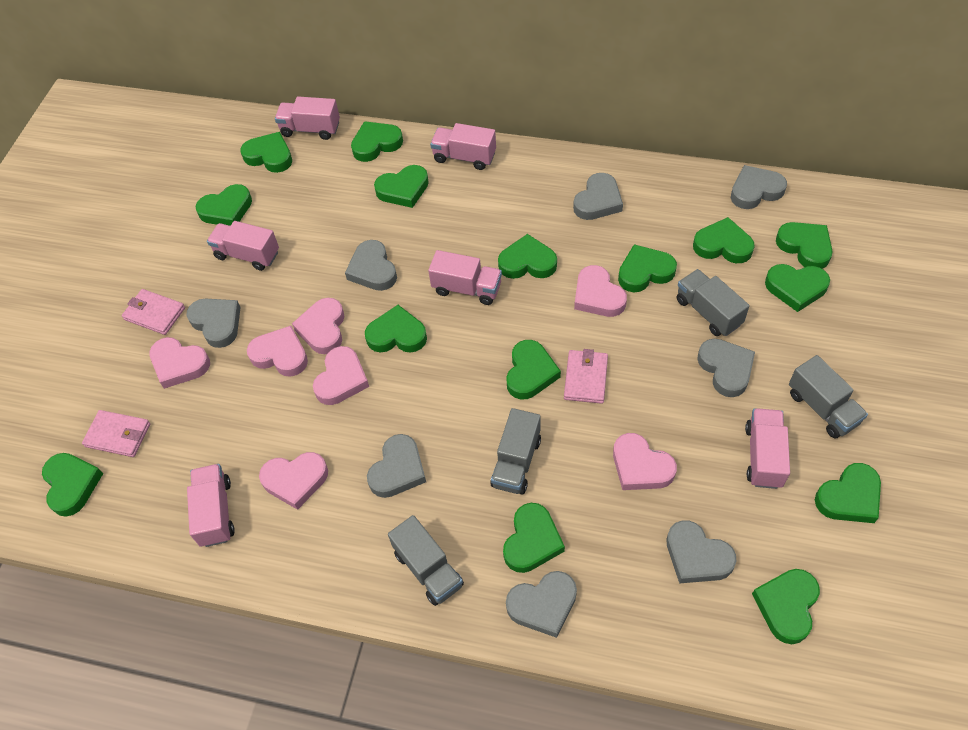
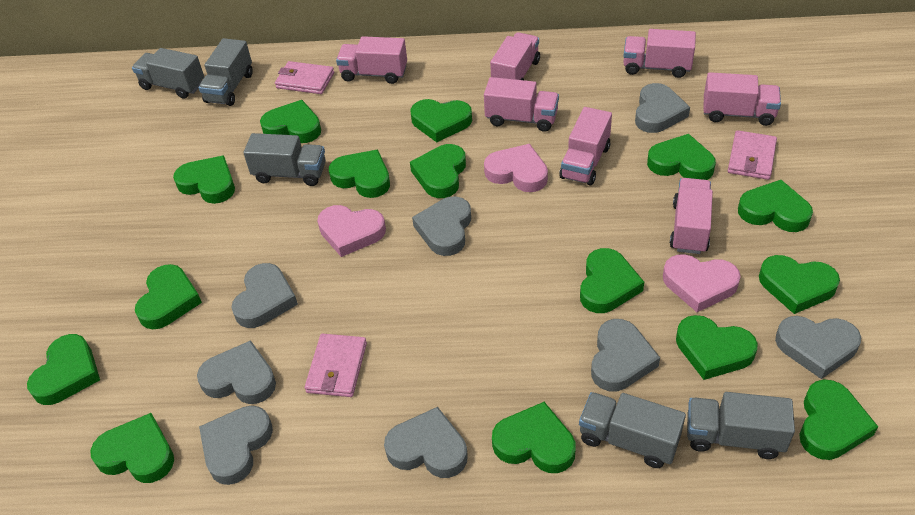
grey truck: 4 -> 5
pink heart: 7 -> 3
pink truck: 6 -> 7

